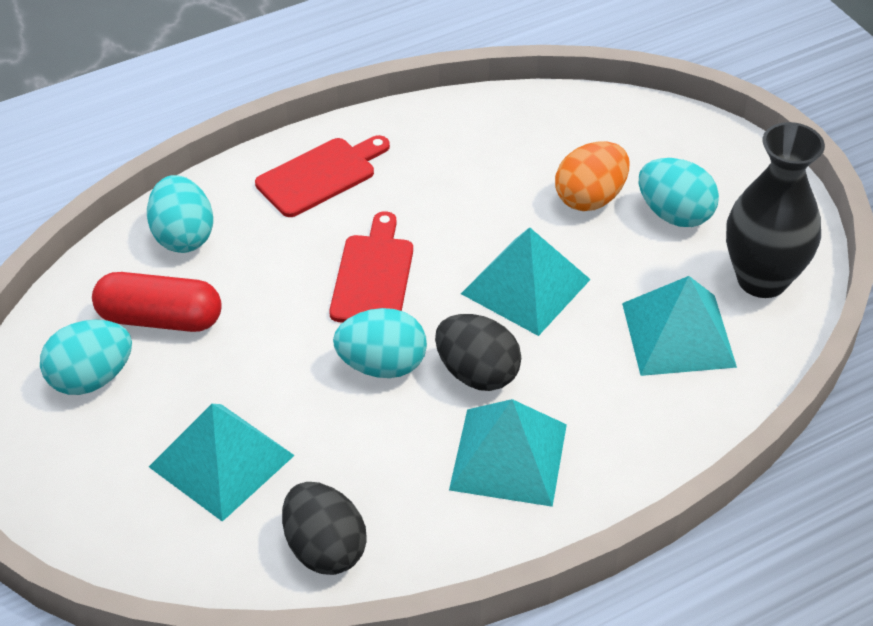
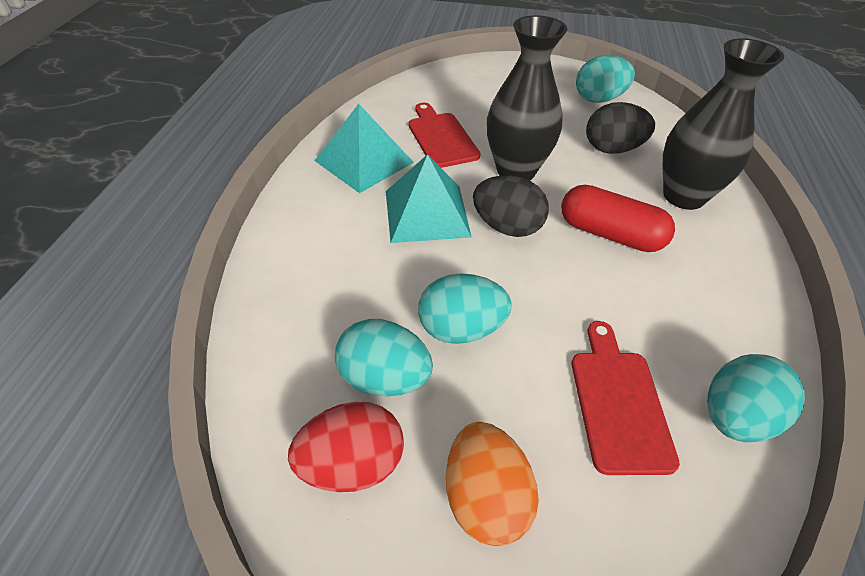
black vase: 1 -> 2
red egg: 0 -> 1
turquoise pyramid: 4 -> 2

